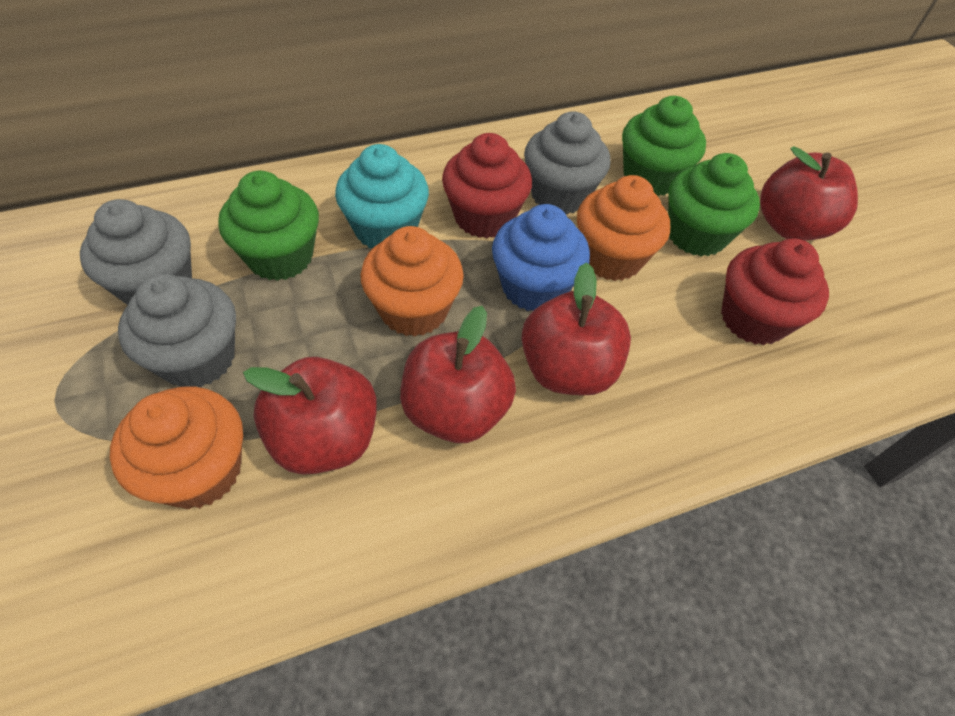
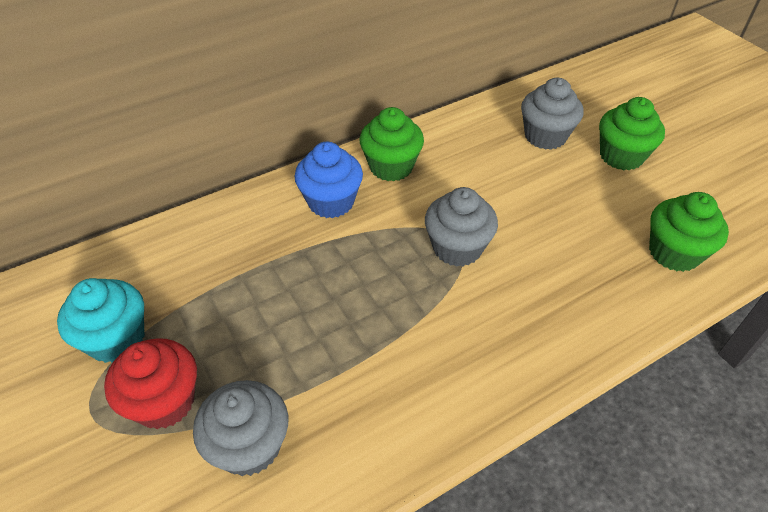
orange cupcake: 3 -> 0
red apple: 4 -> 0
red cupcake: 2 -> 1

